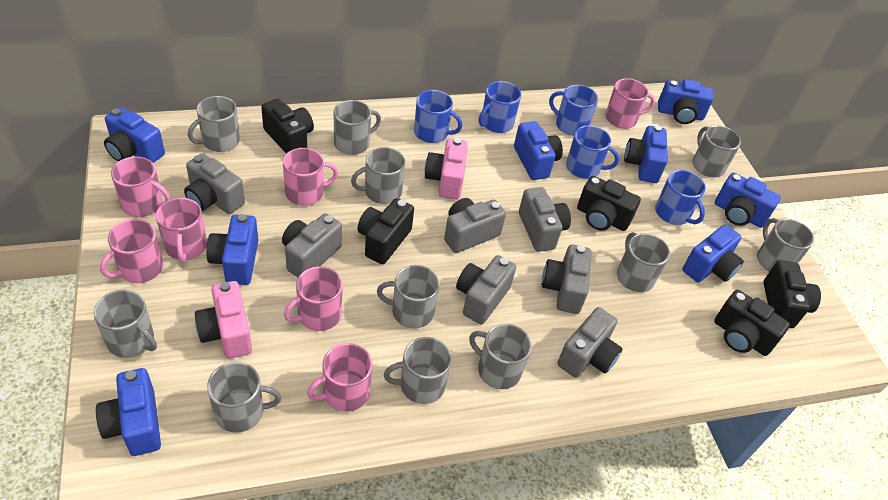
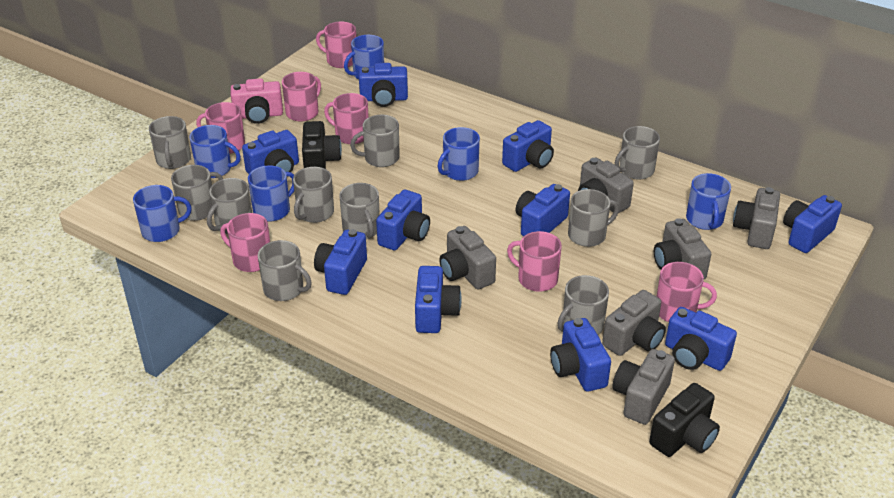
black camera: 5 -> 2
blue camera: 8 -> 10
blue mug: 5 -> 6
grey camera: 7 -> 6
grey mug: 11 -> 10
pink camera: 2 -> 1

